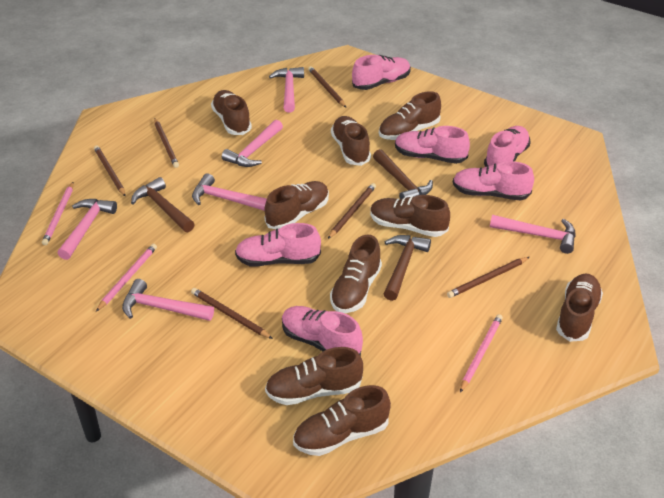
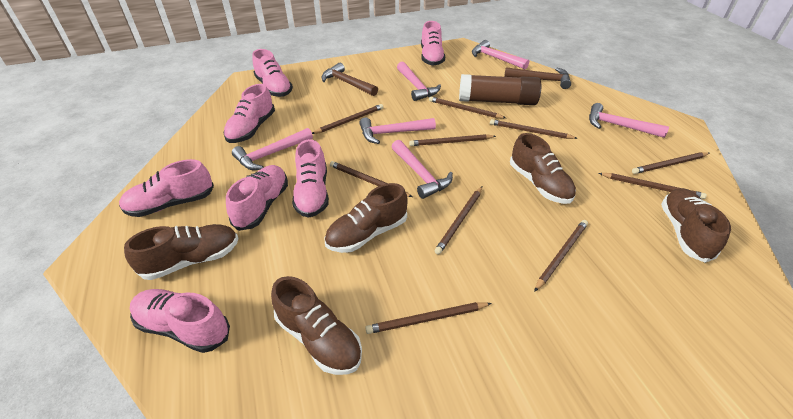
brown glue stick: 0 -> 1
brown hammer: 3 -> 2
brown pencil: 6 -> 10
brown shoe: 9 -> 5
pink pencil: 3 -> 0
pink shoe: 6 -> 7

